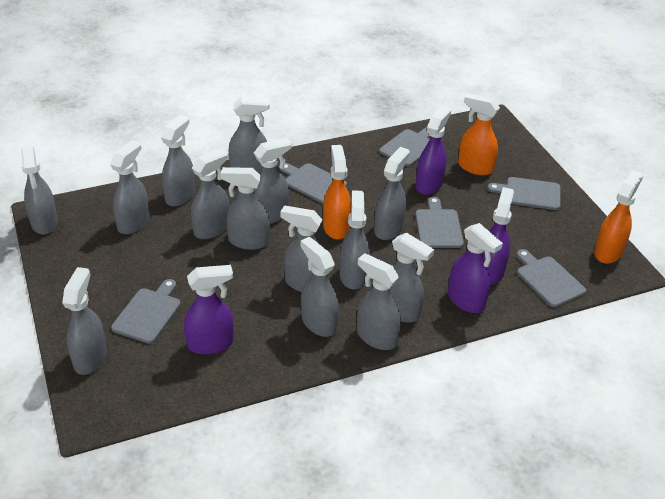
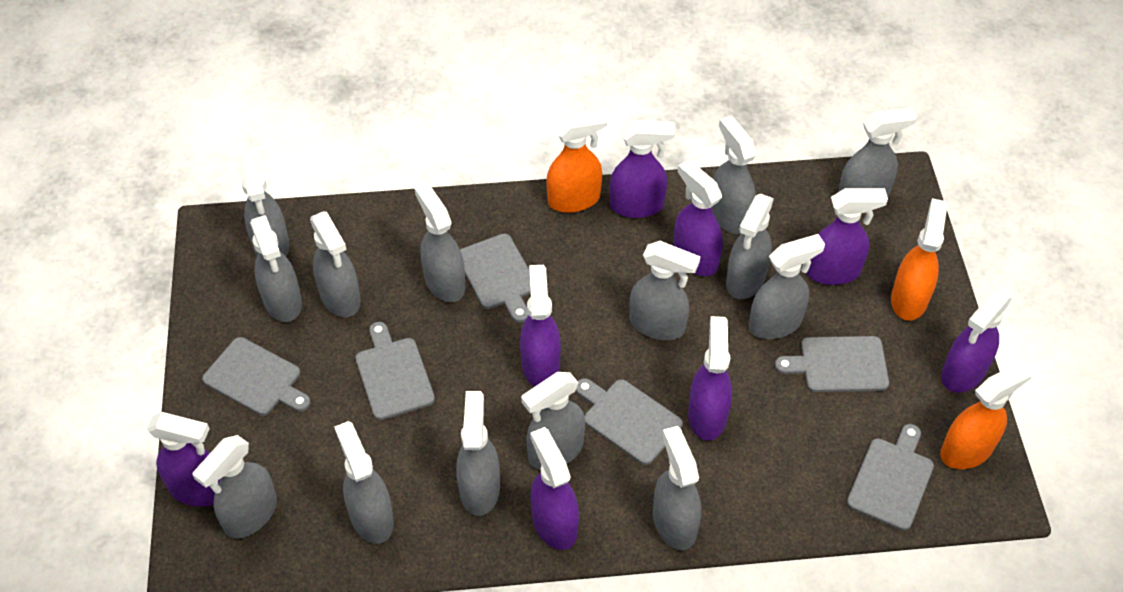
purple spray bottle: 4 -> 8

